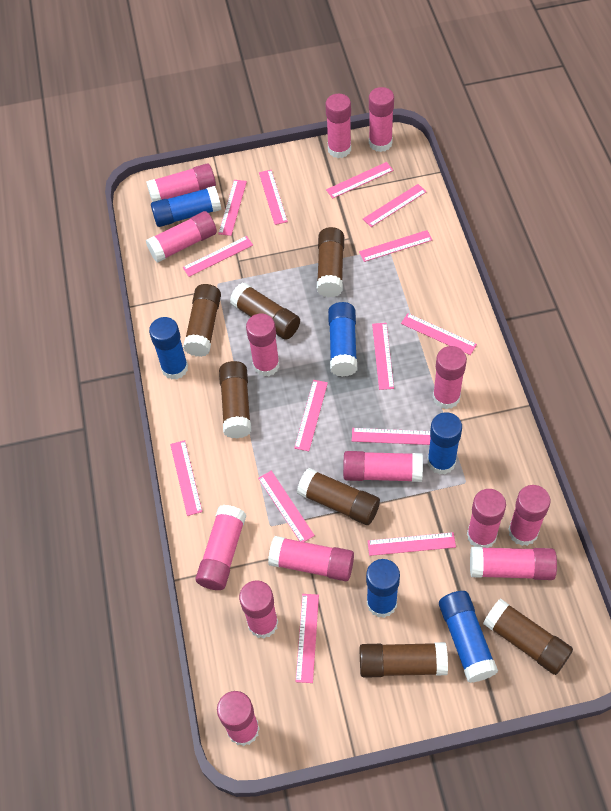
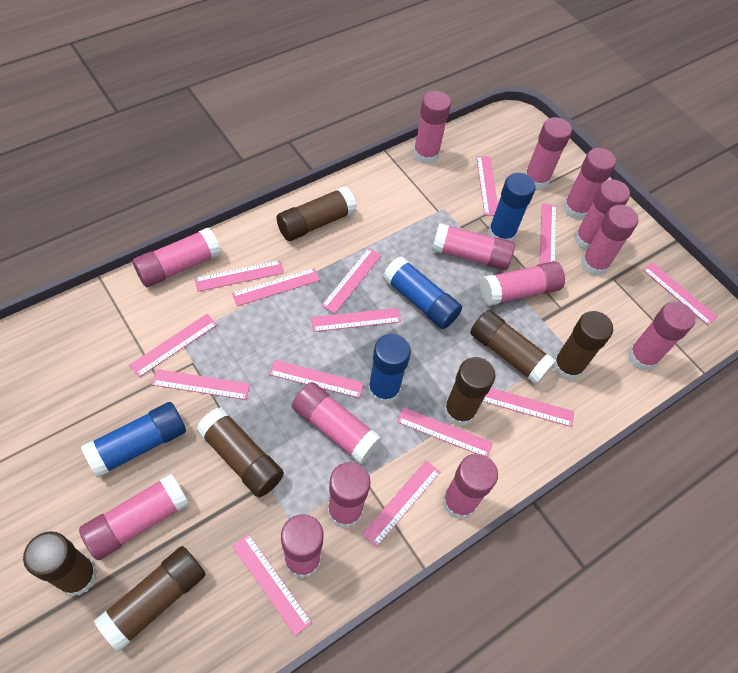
blue glue stick: 6 -> 4

